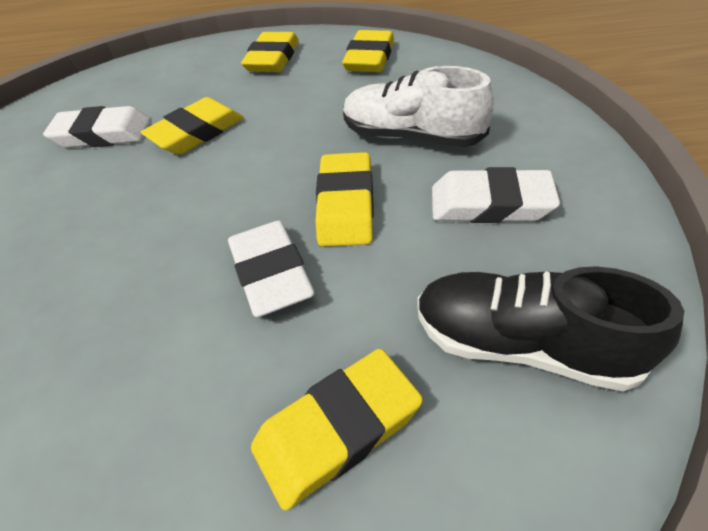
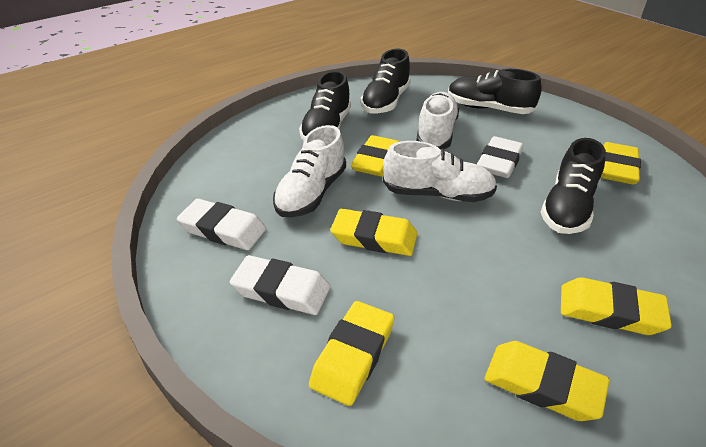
black shoe: 1 -> 4
white shoe: 1 -> 3
yellow eraser: 5 -> 6

